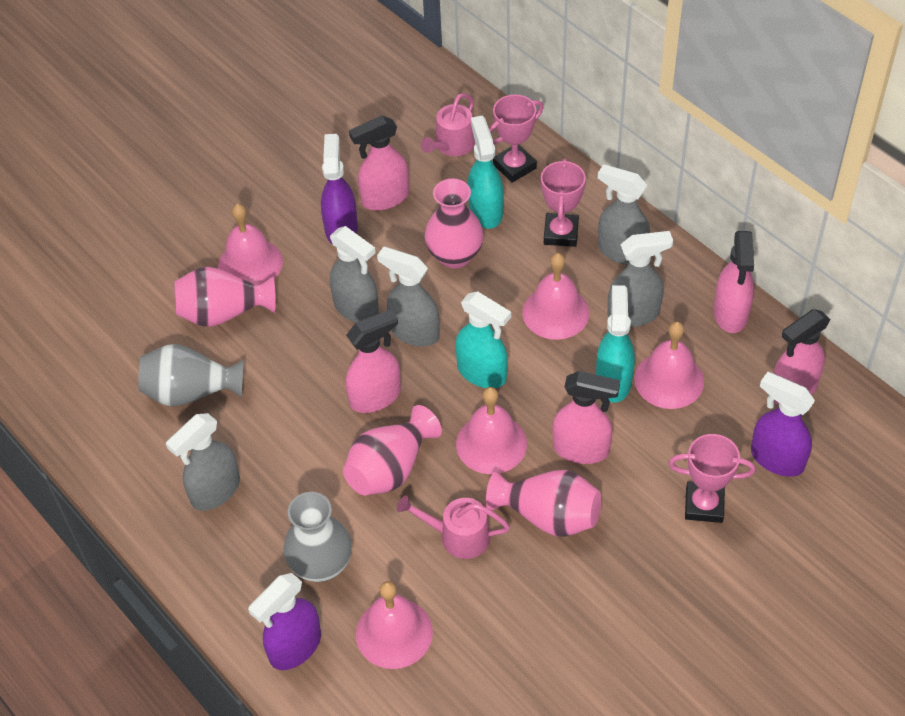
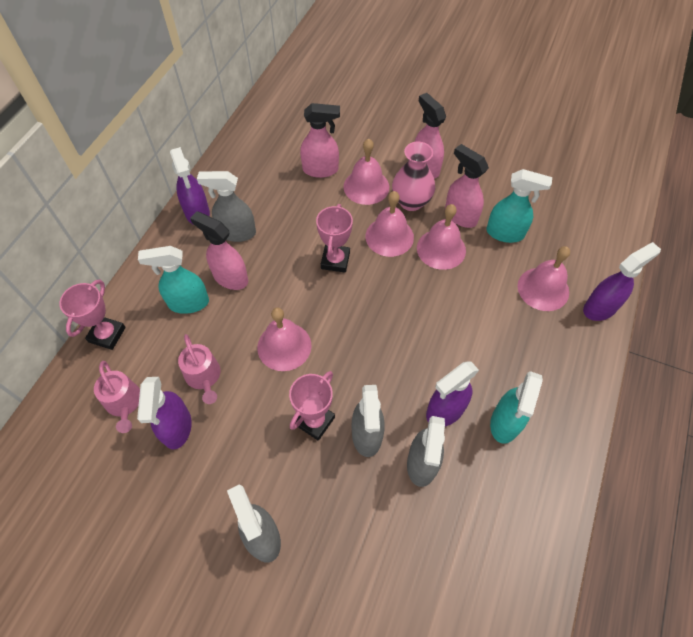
grey spray bottle: 5 -> 4
grey vase: 2 -> 0
pink spray bottle: 5 -> 4
pink vase: 4 -> 1
purple spray bottle: 3 -> 4

